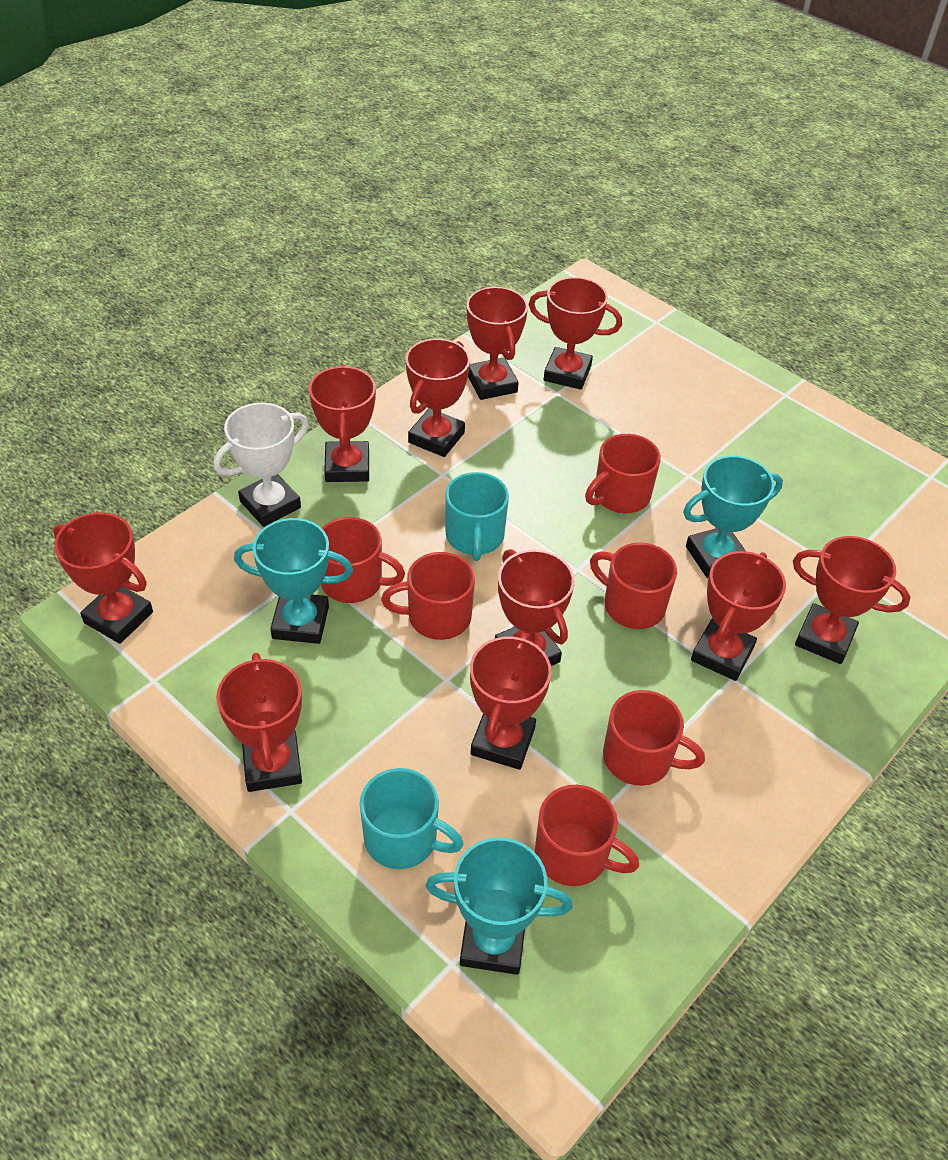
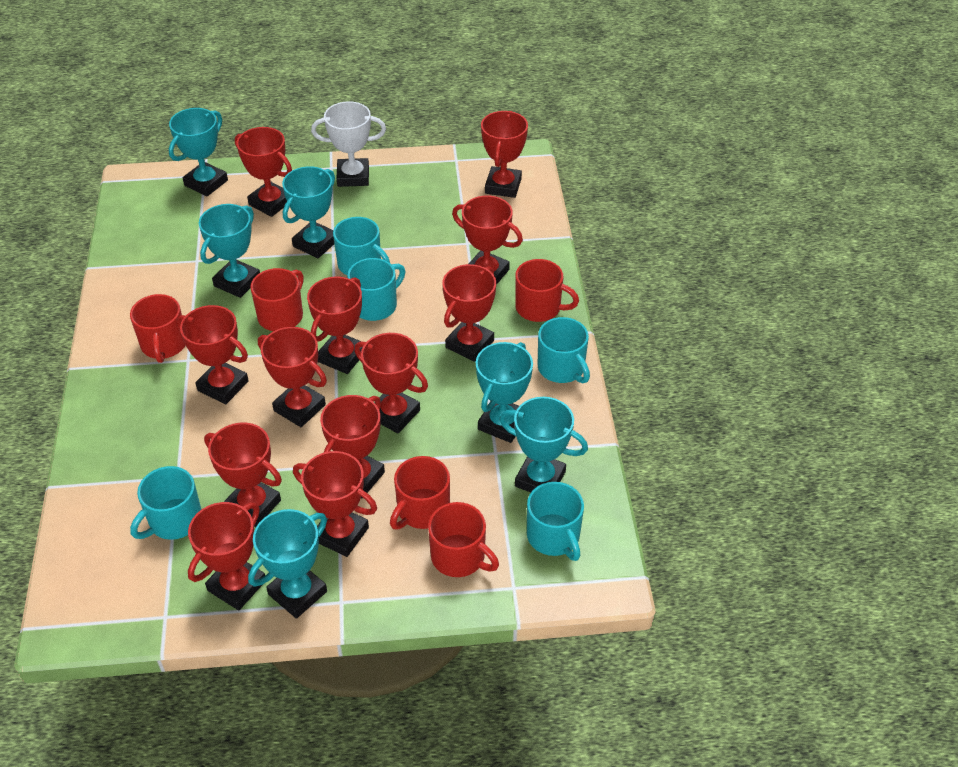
red mug: 6 -> 5
red trophy: 10 -> 12
turquoise mug: 2 -> 5
turquoise trophy: 3 -> 6

